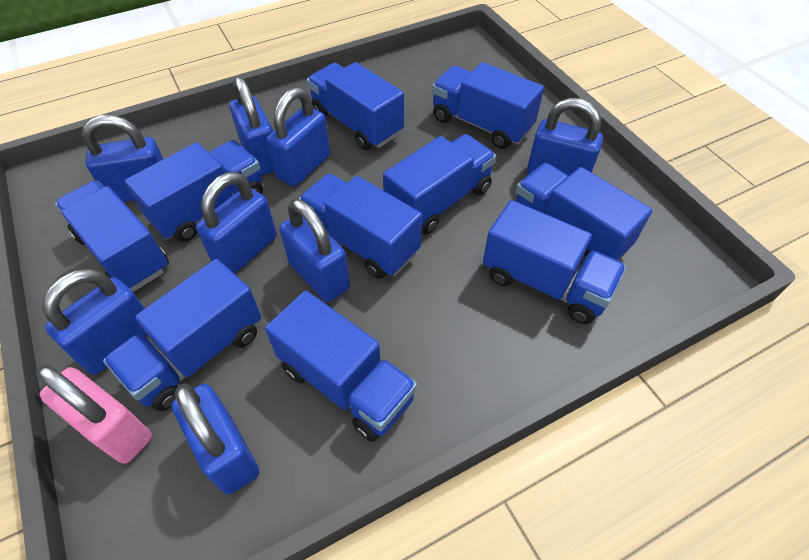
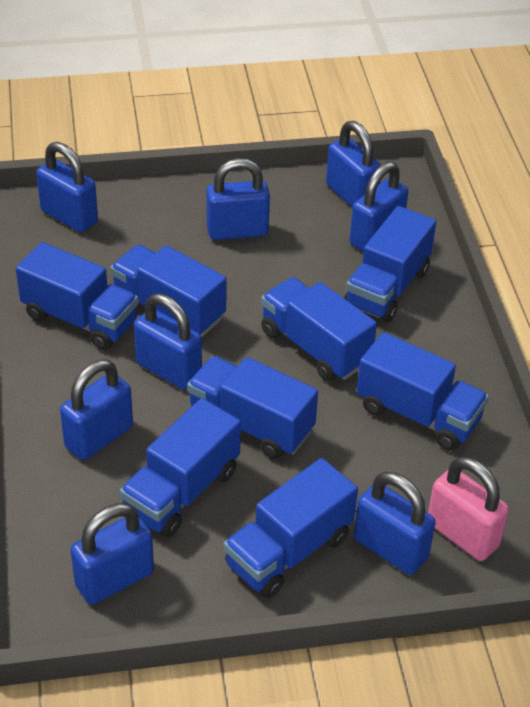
blue truck: 10 -> 8

